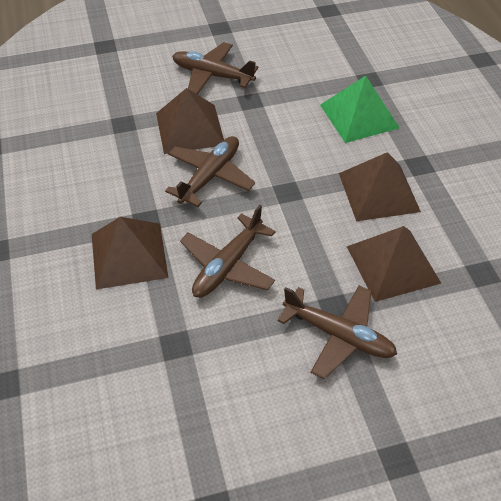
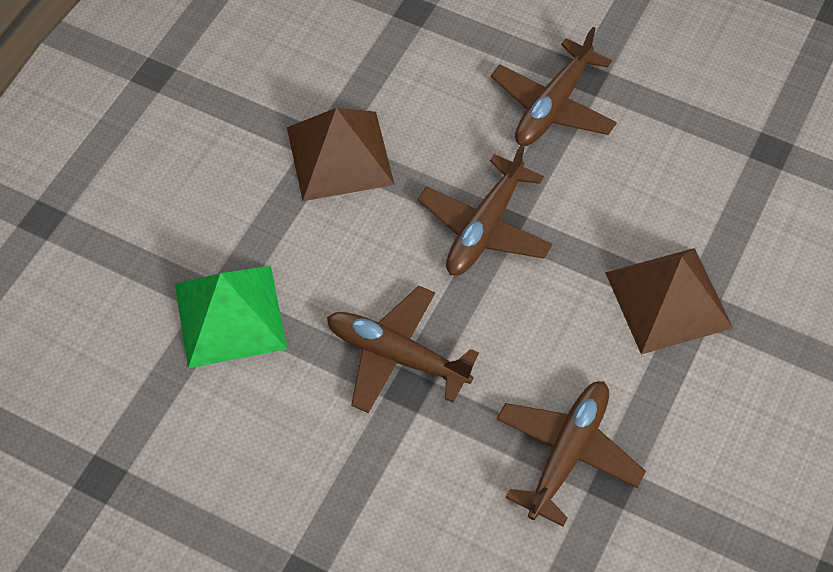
brown pyramid: 4 -> 2

